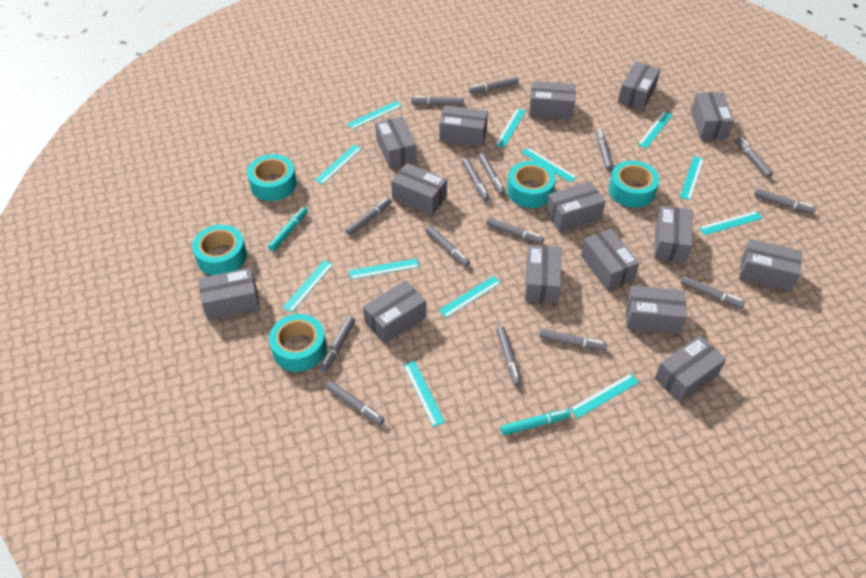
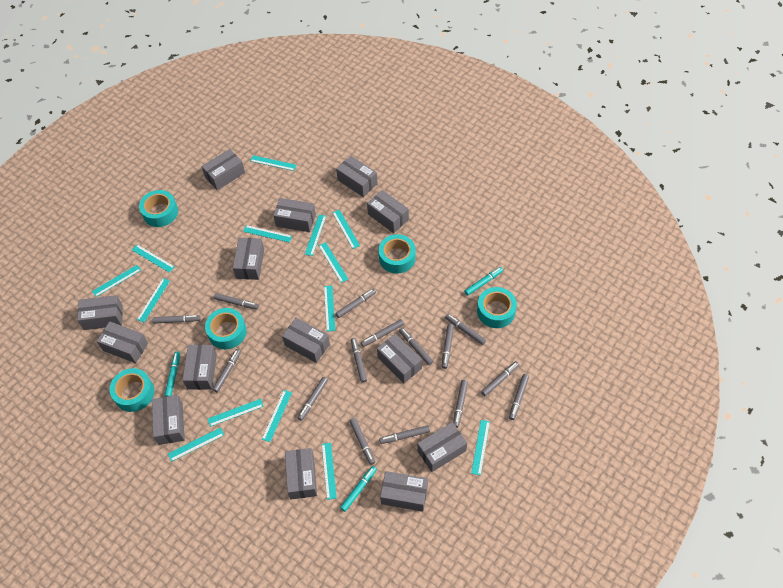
grey box: 15 -> 14
turquoise marker: 2 -> 3
turquoise ruler: 12 -> 14

